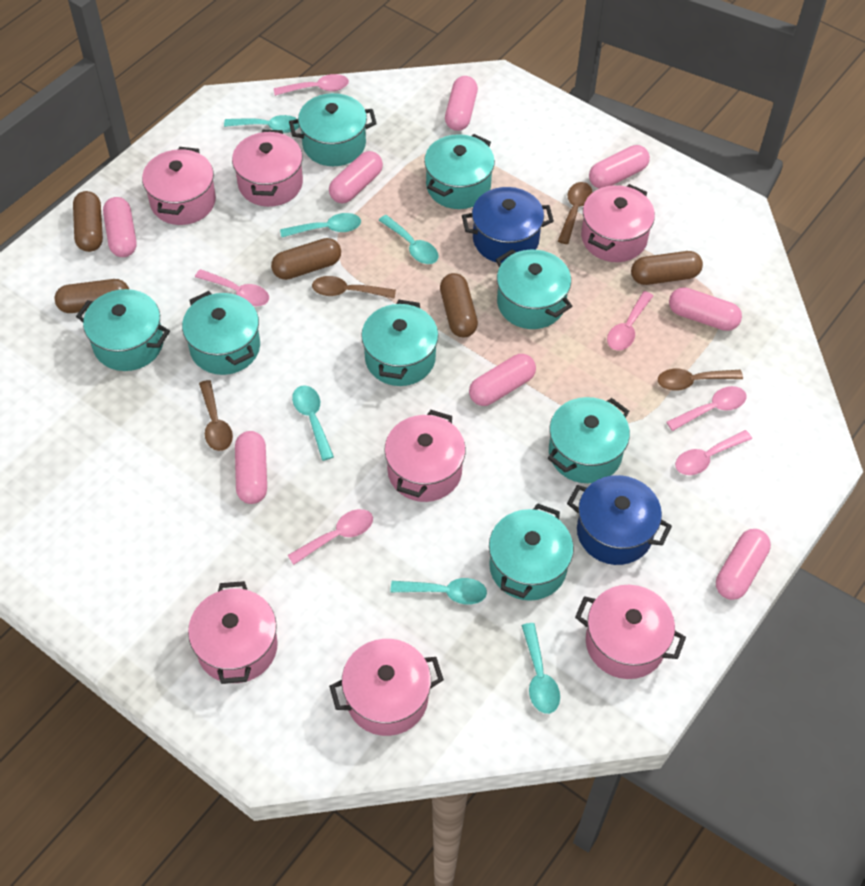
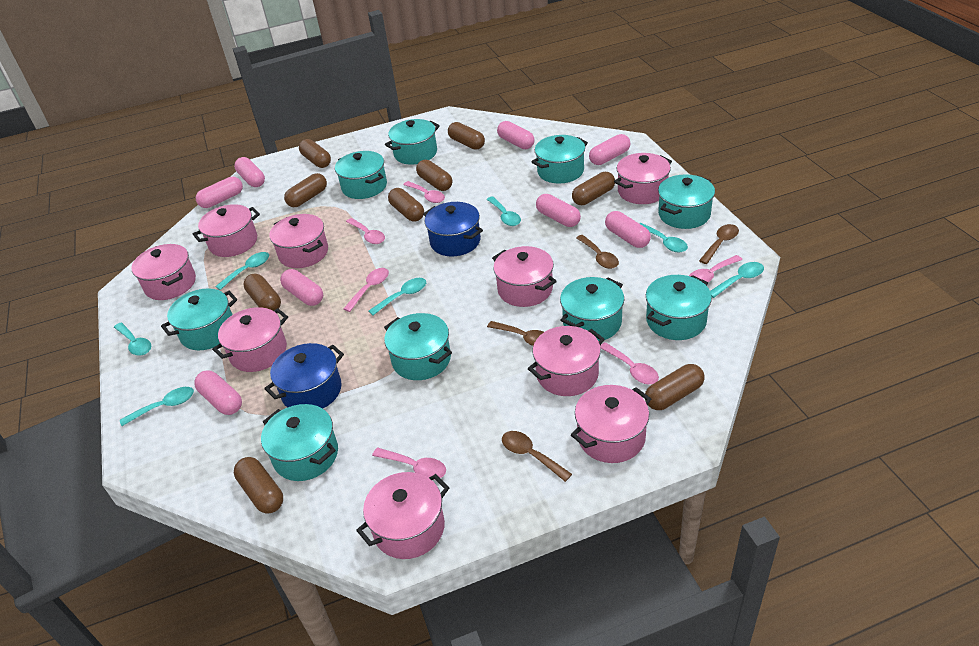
brown capsule: 5 -> 9
pink pot: 7 -> 9
turquoise pot: 8 -> 9
turquoise spoon: 6 -> 7

